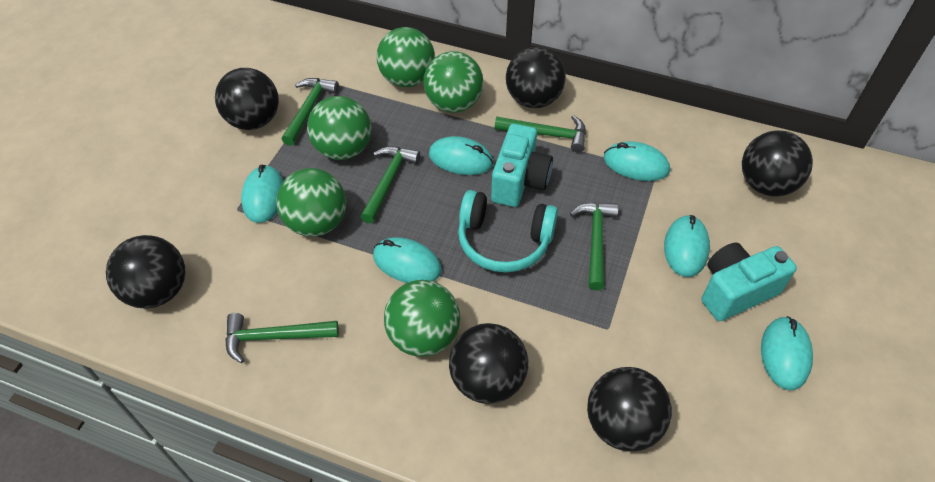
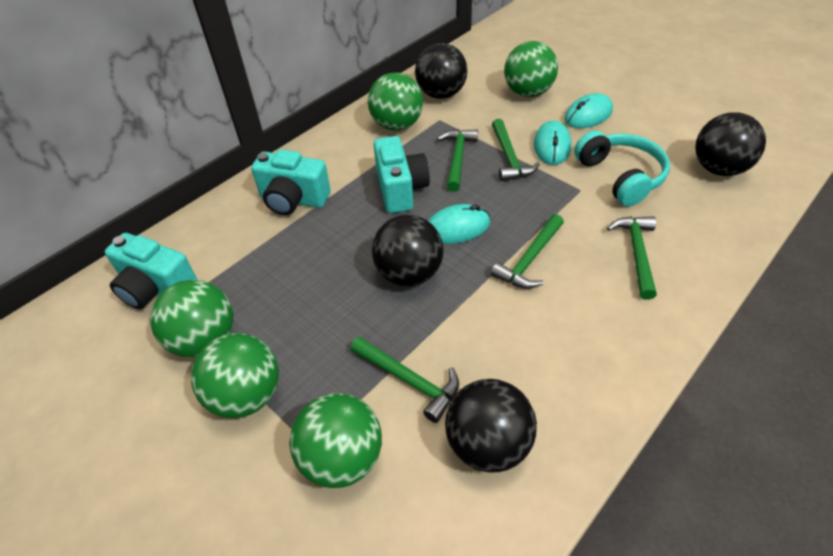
black ball: 6 -> 4
turquoise camera: 2 -> 3
turquoise mouse: 6 -> 3

